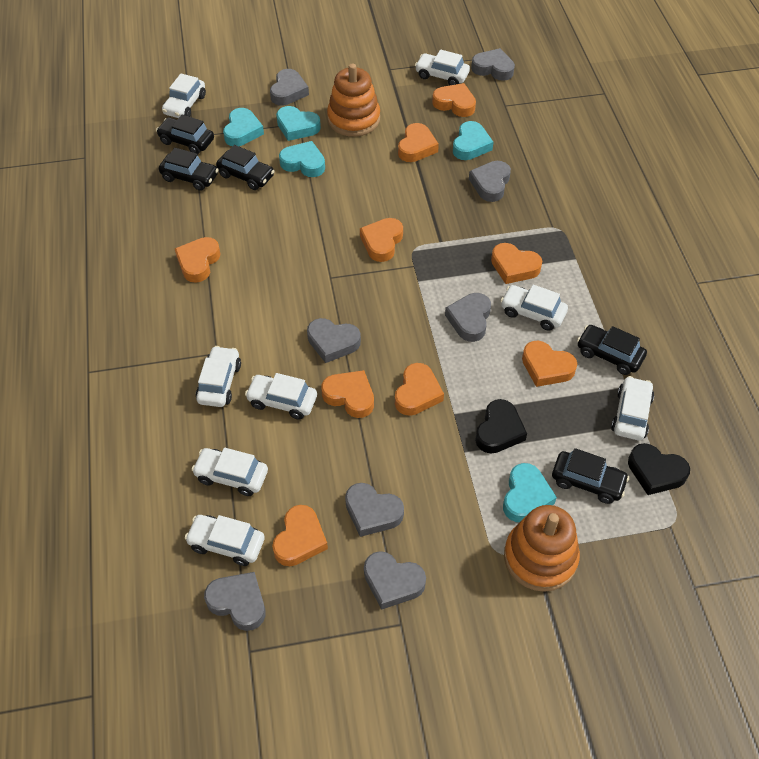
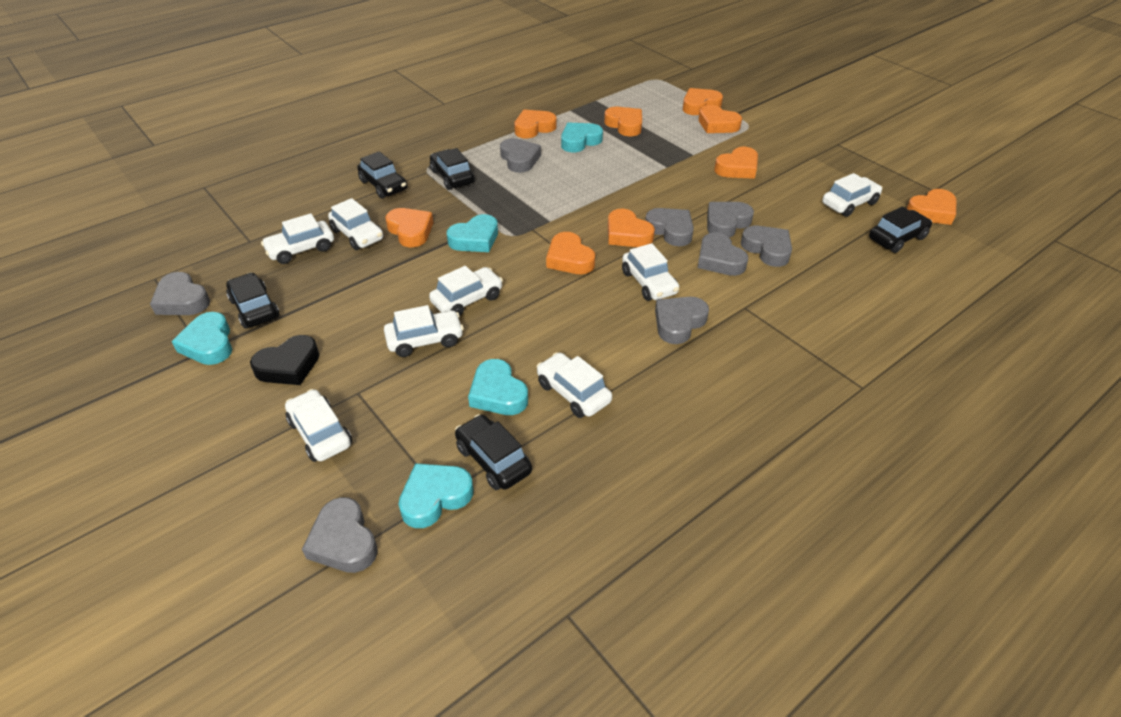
black heart: 2 -> 1
orange stacking toy: 2 -> 0

